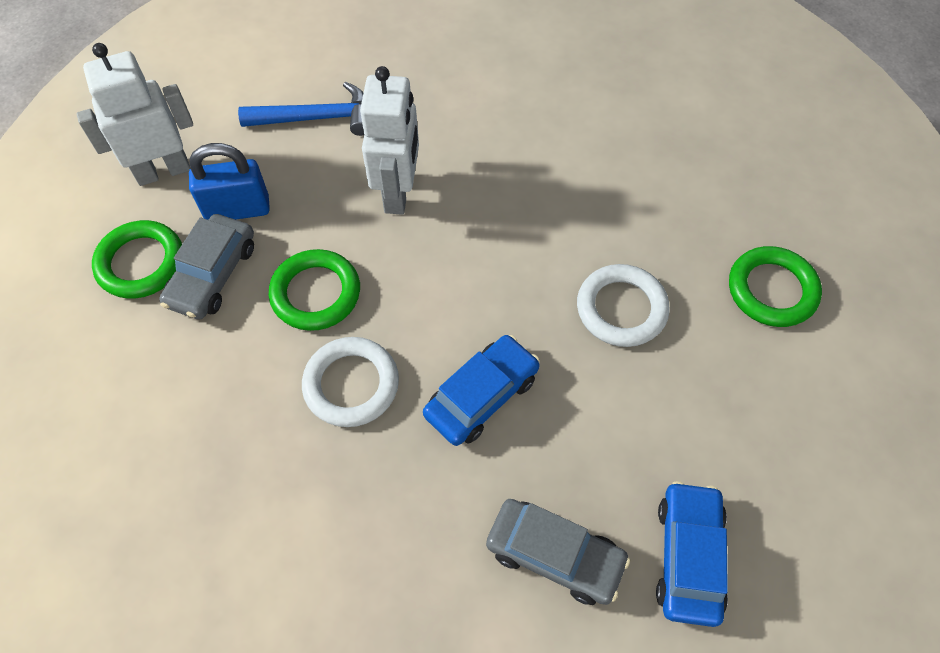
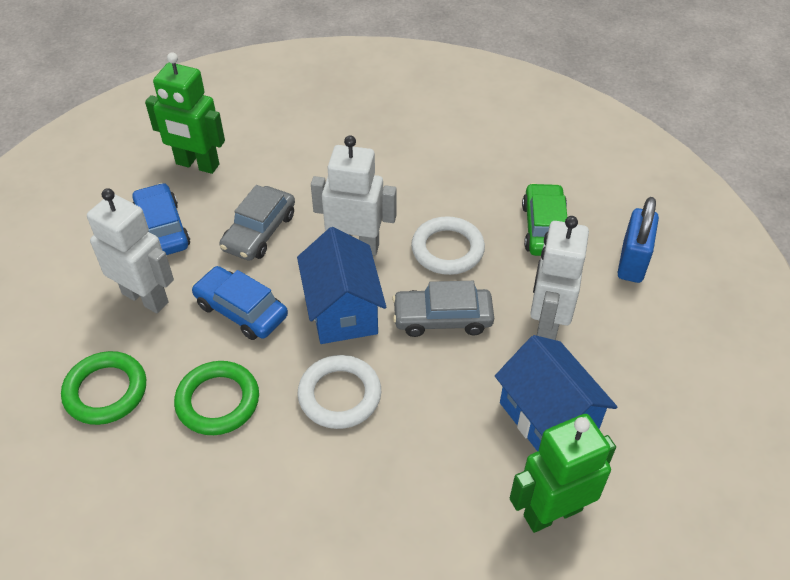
blue hammer: 1 -> 0
blue house: 0 -> 2
green car: 0 -> 1
green ring: 3 -> 2
green robot: 0 -> 2
white robot: 2 -> 3

